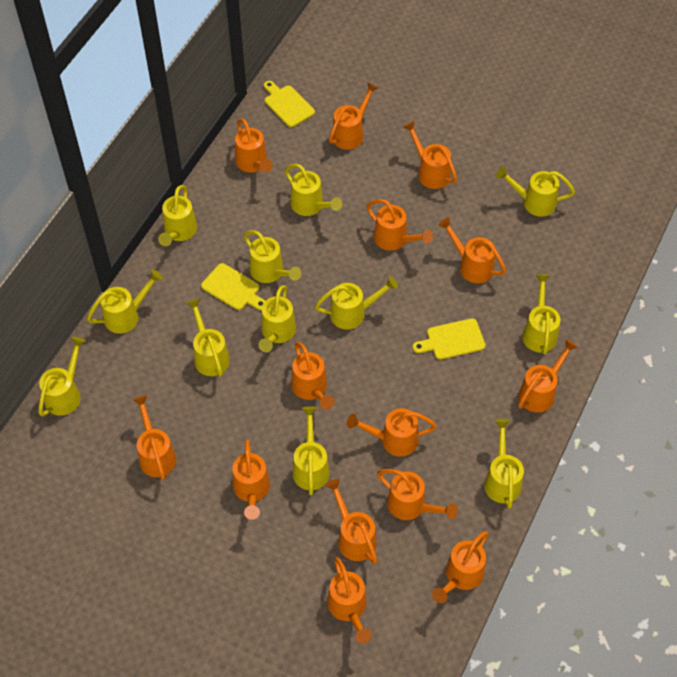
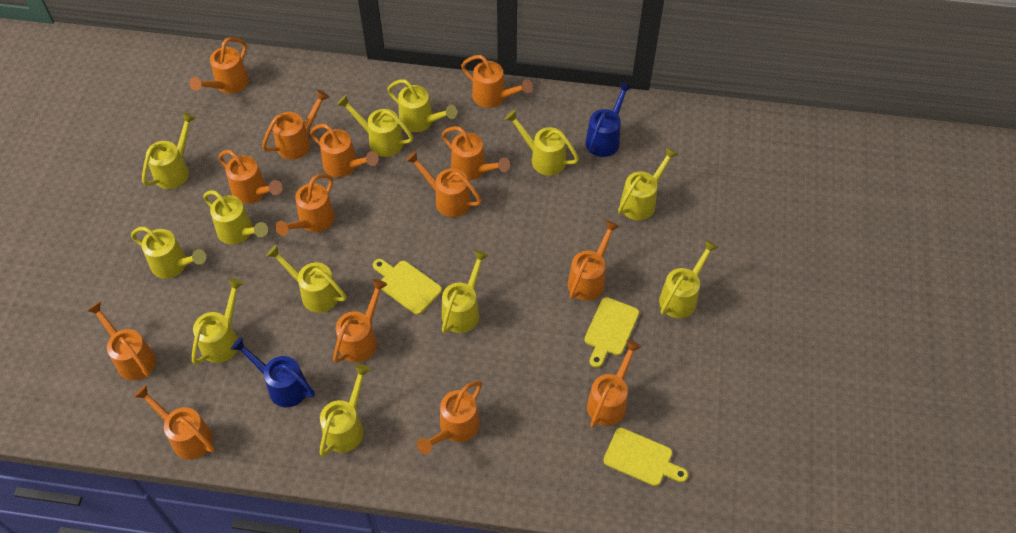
blue watering can: 0 -> 2

